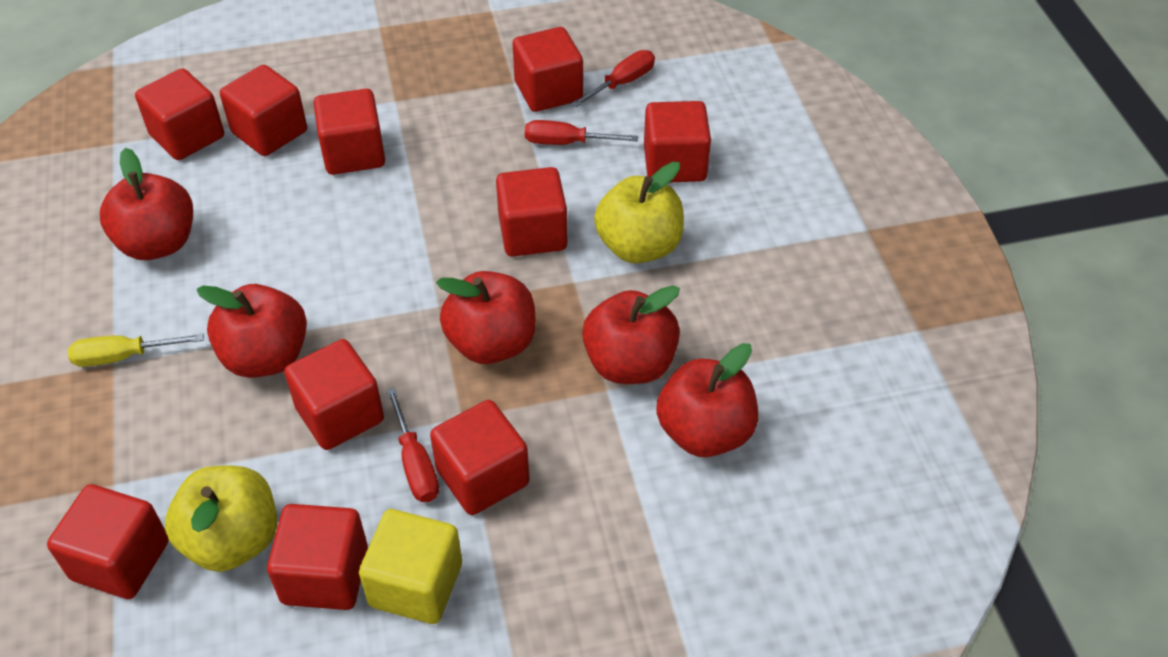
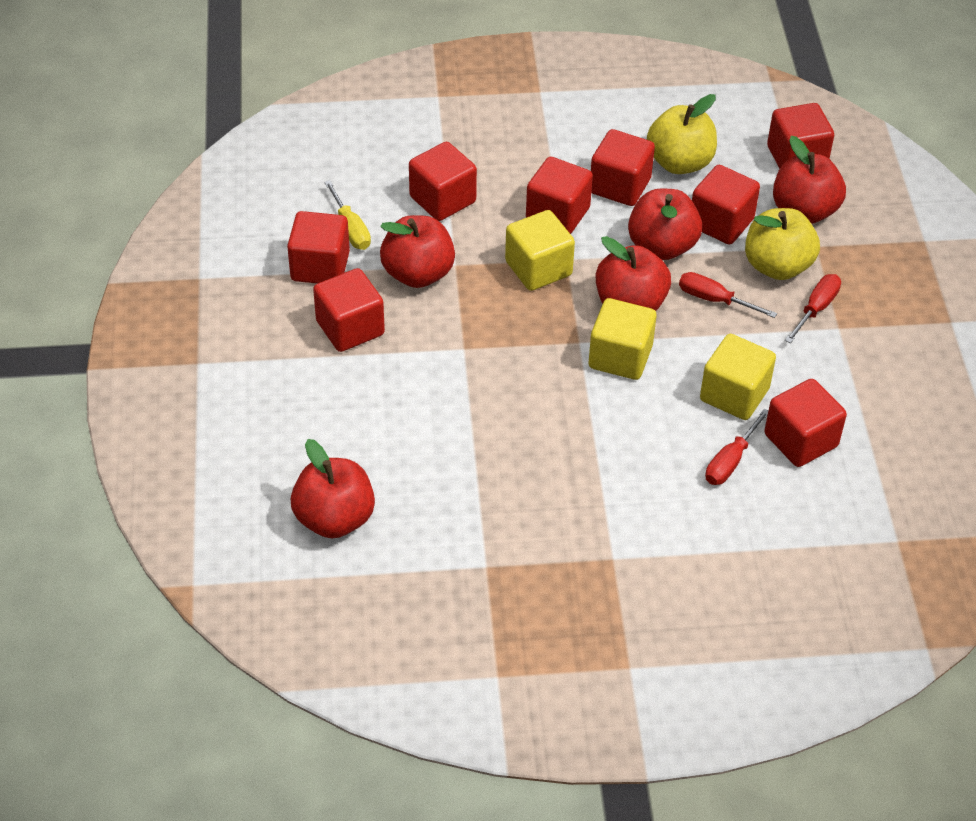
red cube: 10 -> 8
yellow cube: 1 -> 3

